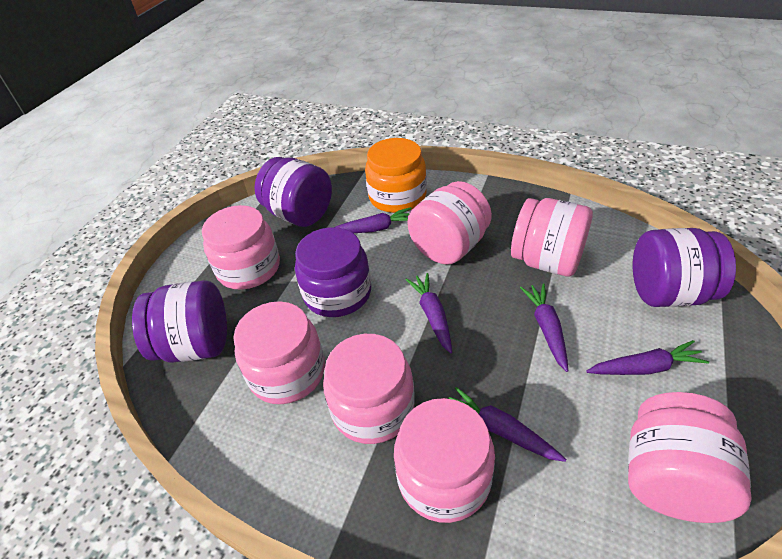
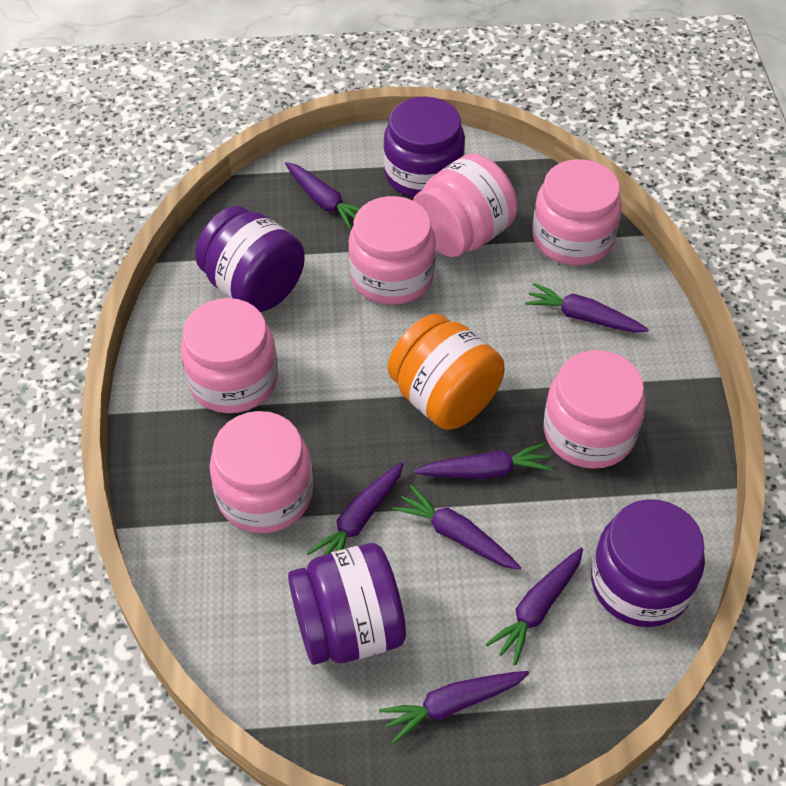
pink jar: 7 -> 6
purple carrot: 5 -> 7

